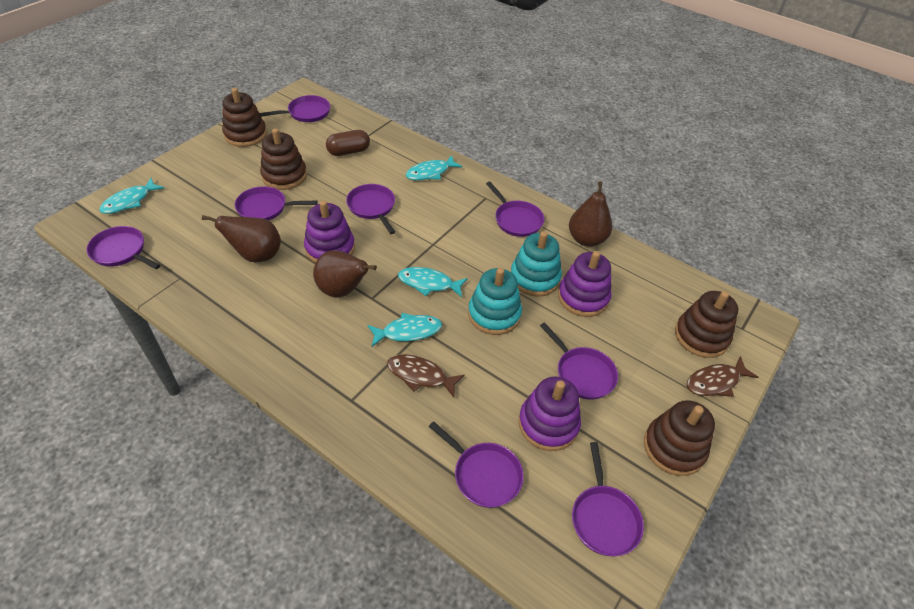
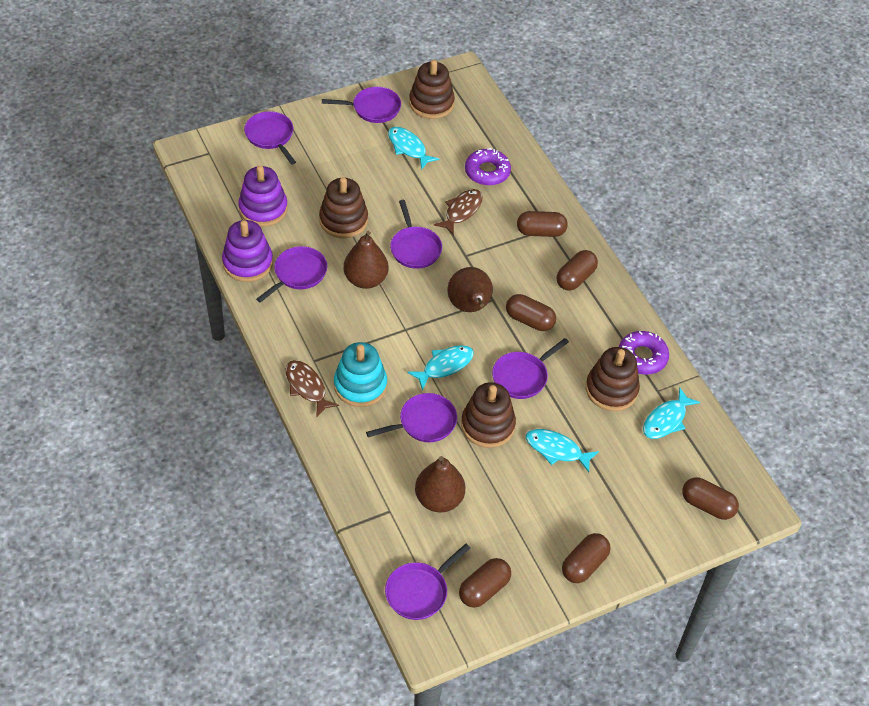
brown capsule: 1 -> 6
purple donut: 0 -> 2
purple pan: 8 -> 7
purple stacking toy: 3 -> 2
turquoise stacking toy: 2 -> 1

